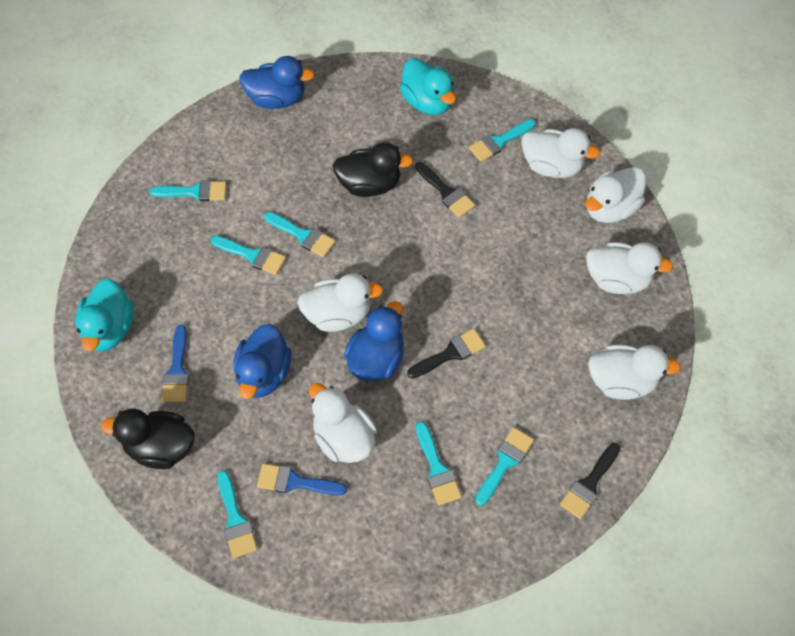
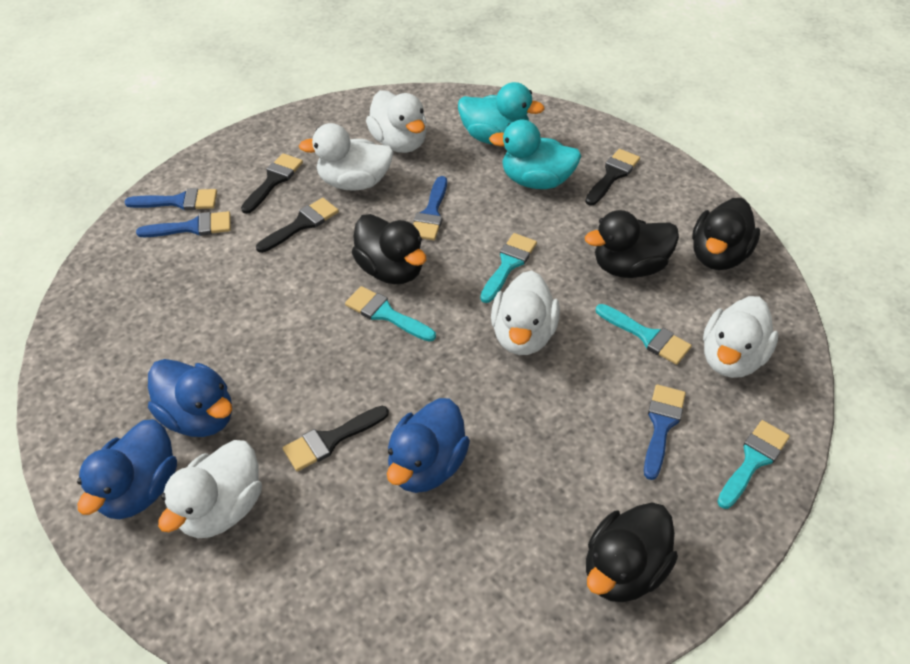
black brush: 3 -> 4
black duck: 2 -> 4
blue brush: 2 -> 4
turquoise brush: 7 -> 4
white duck: 6 -> 5

